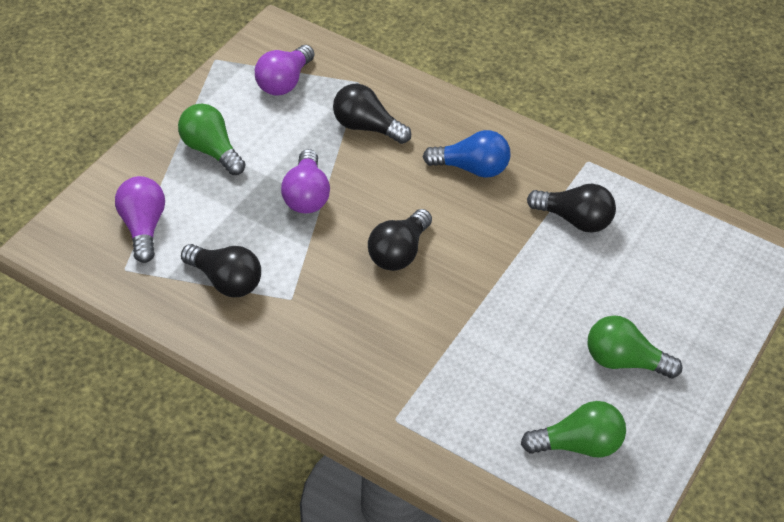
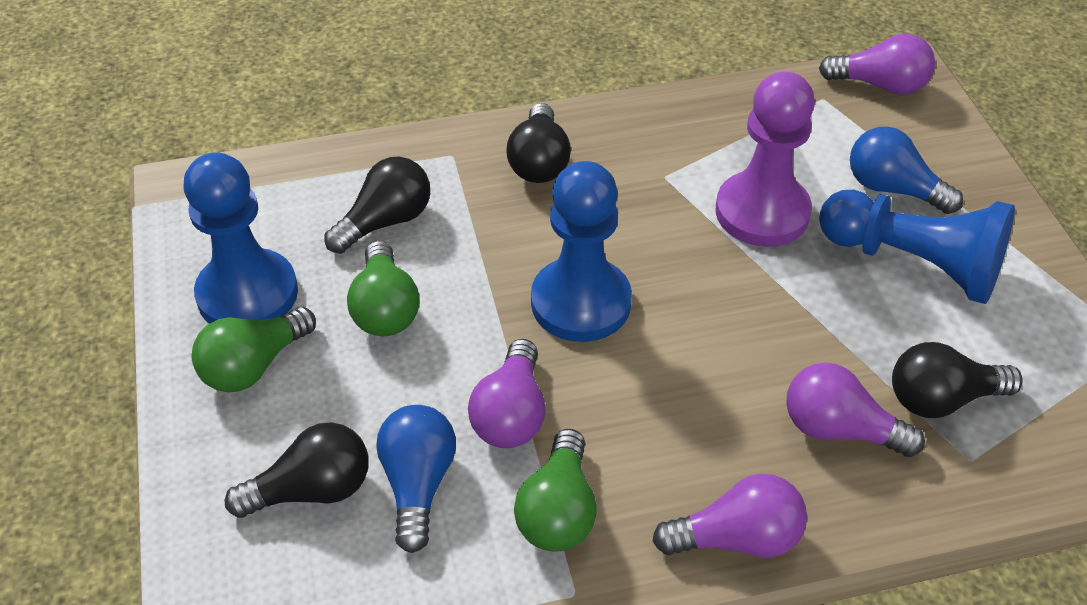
blue light bulb: 1 -> 2
blue pawn: 0 -> 3
purple light bulb: 3 -> 4
purple pawn: 0 -> 1

